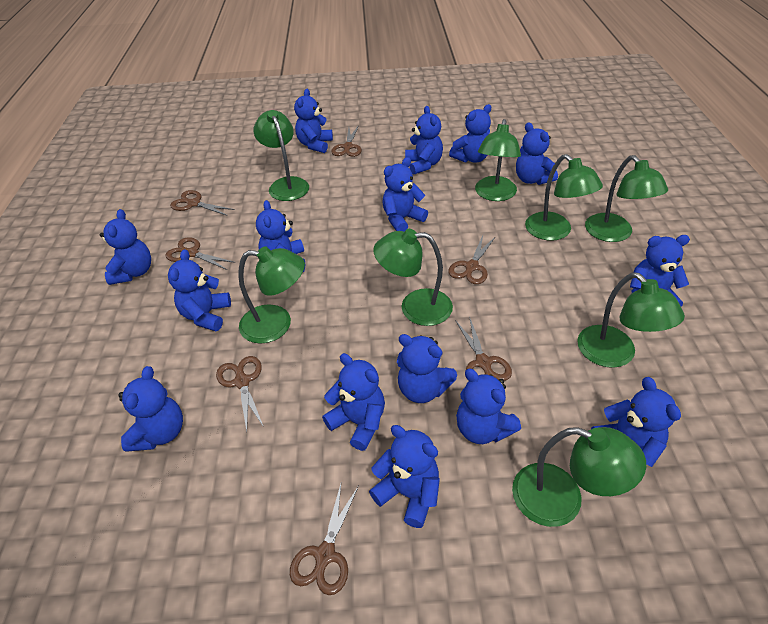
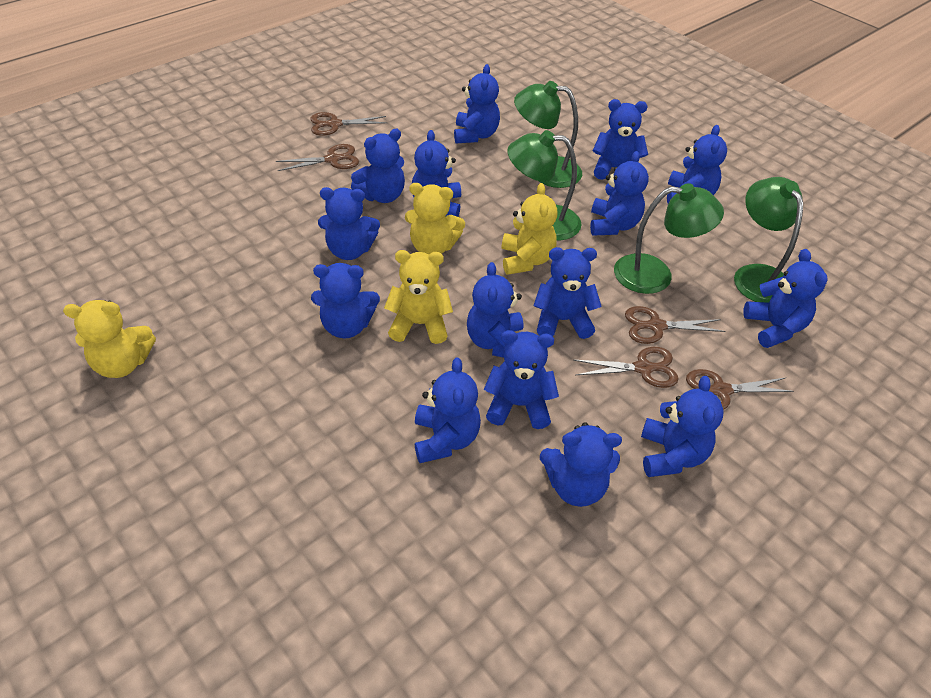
brown scissors: 7 -> 5
green lamp: 8 -> 4
yellow teddy bear: 0 -> 4

